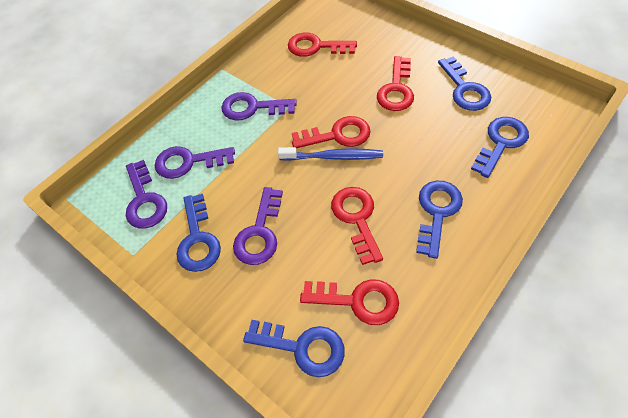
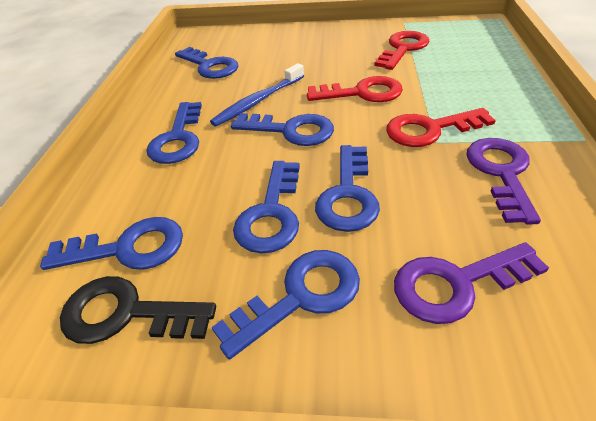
black key: 0 -> 1
blue key: 5 -> 7
purple key: 4 -> 2
red key: 5 -> 3

